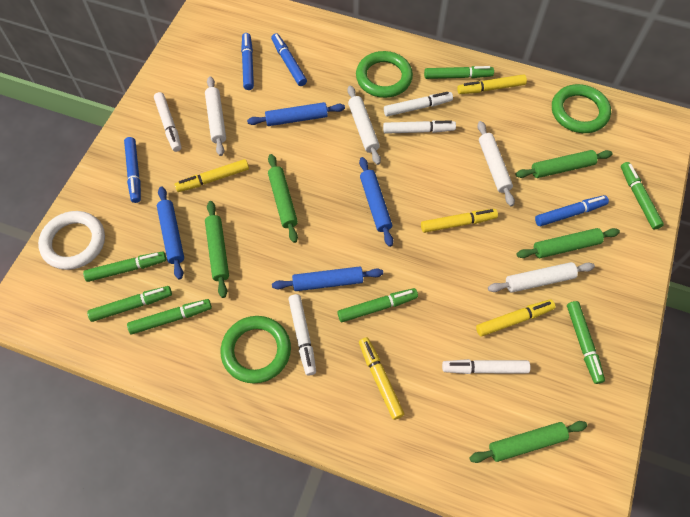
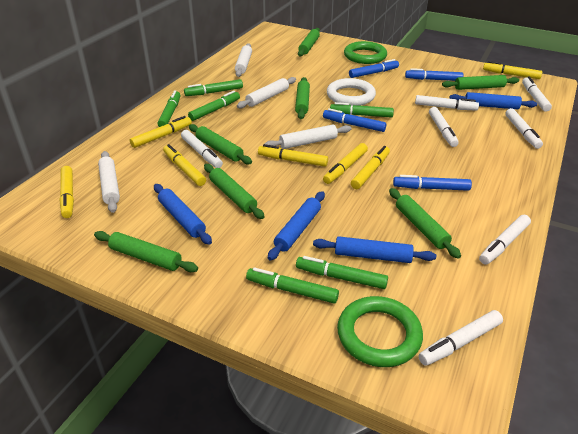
green marker: 7 -> 6
green ring: 3 -> 2
green rolling pin: 5 -> 7
white marker: 5 -> 7
yellow marker: 5 -> 7

